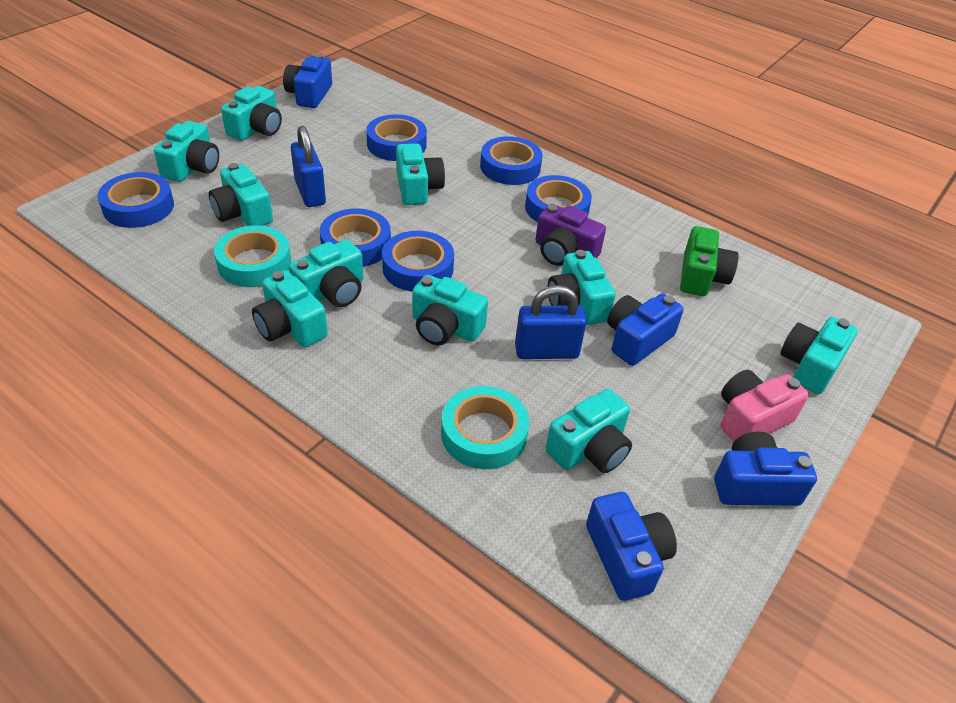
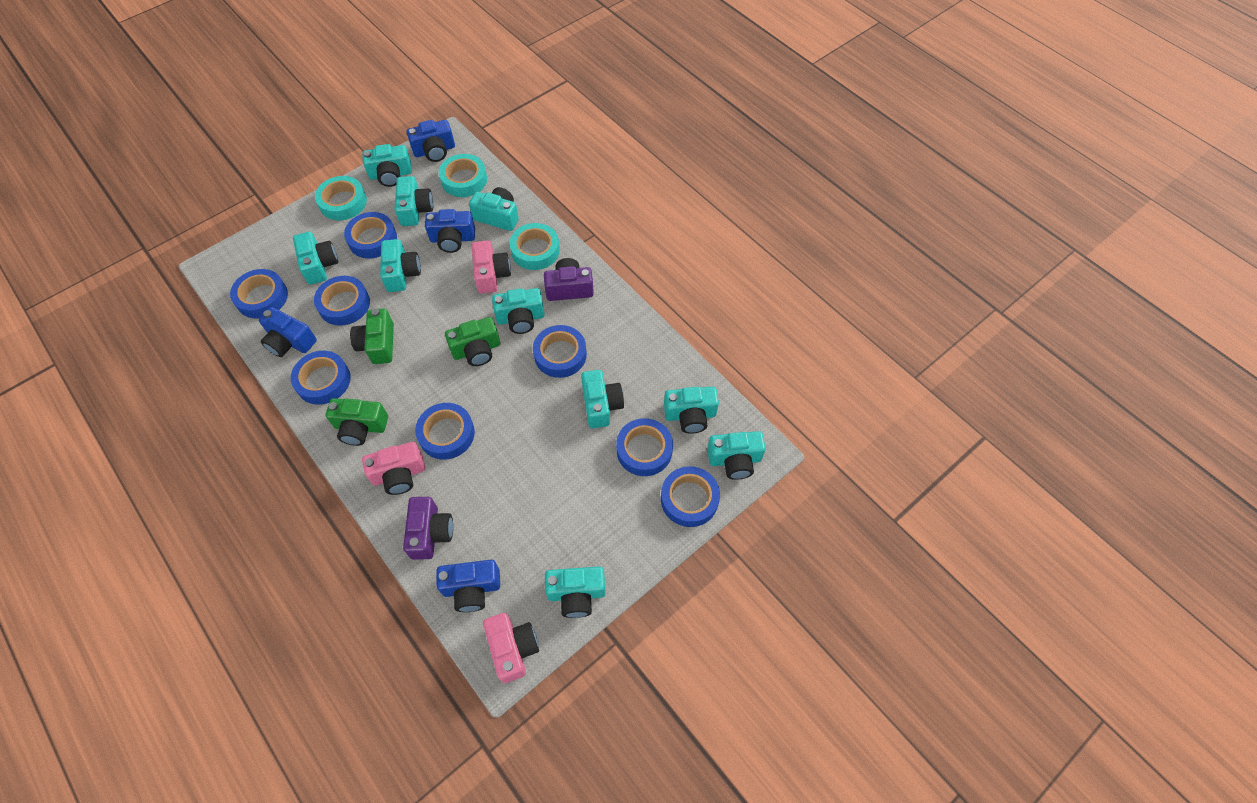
blue padlock: 2 -> 0
blue tape: 6 -> 8
green camera: 1 -> 3
pink camera: 1 -> 3
purple camera: 1 -> 2
turquoise tape: 2 -> 3

